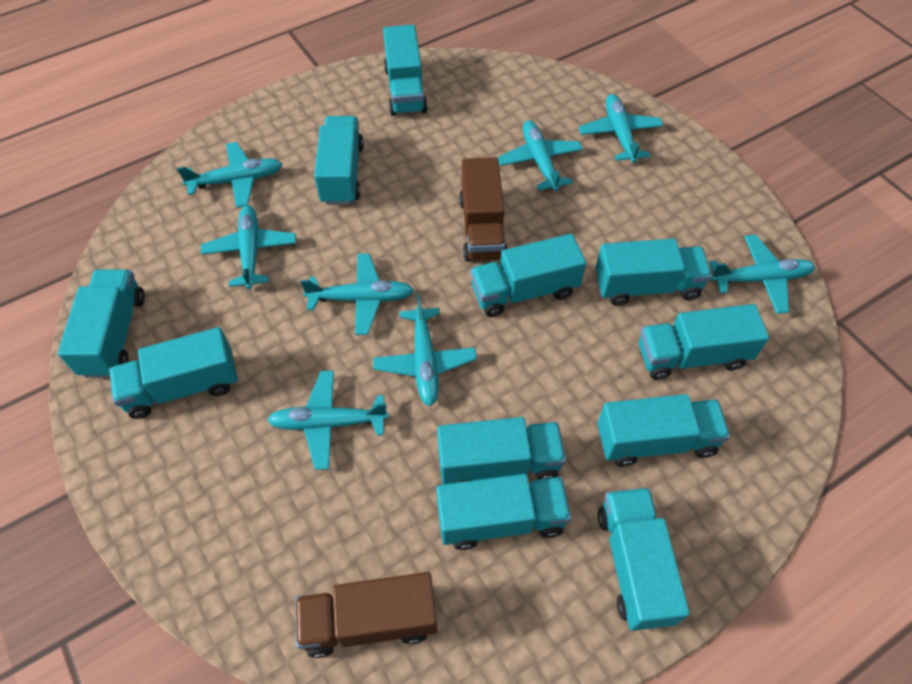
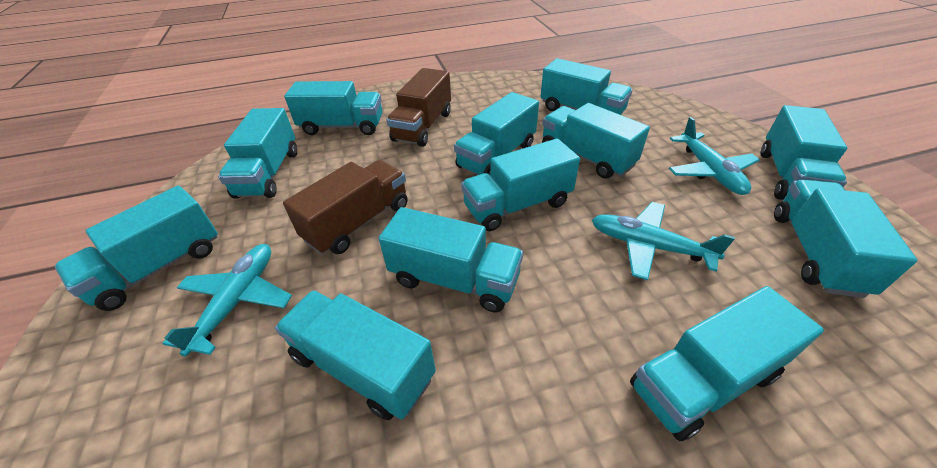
turquoise plane: 8 -> 3
turquoise truck: 11 -> 12

